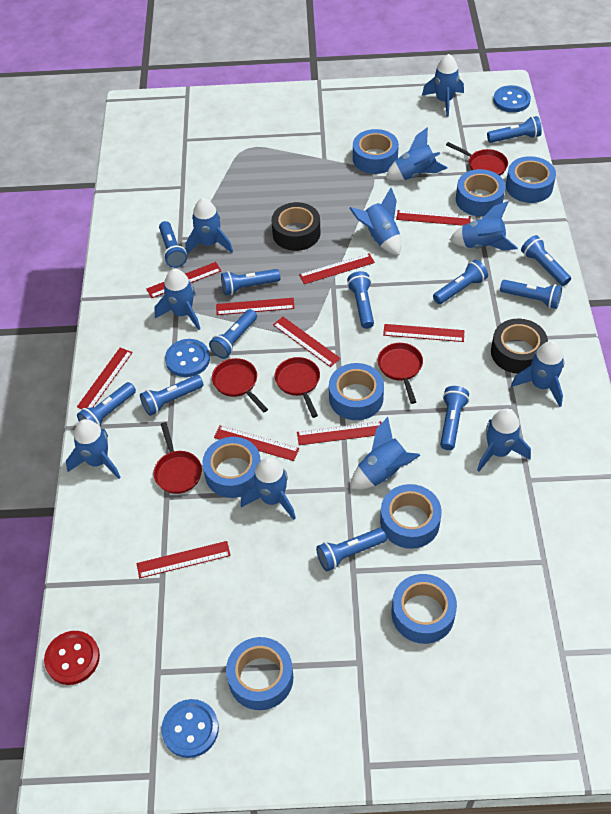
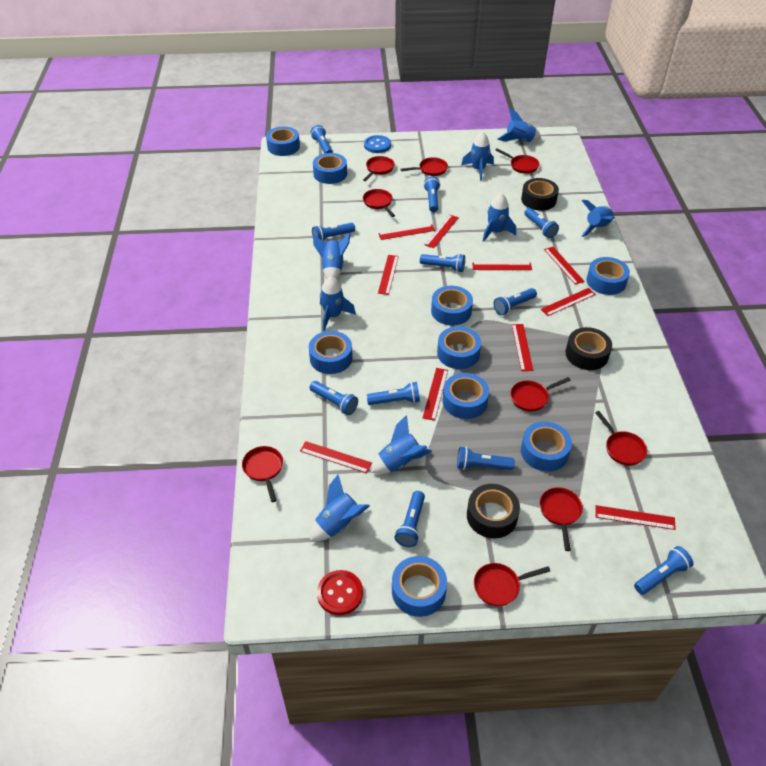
black tape: 2 -> 3
blue button: 3 -> 1
blue flashlight: 12 -> 11
blue rocket: 11 -> 8
blue tape: 8 -> 9
red pan: 5 -> 9

